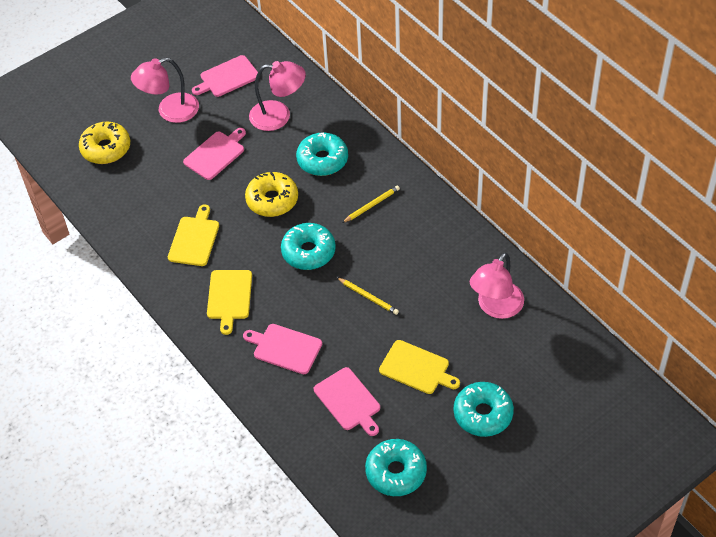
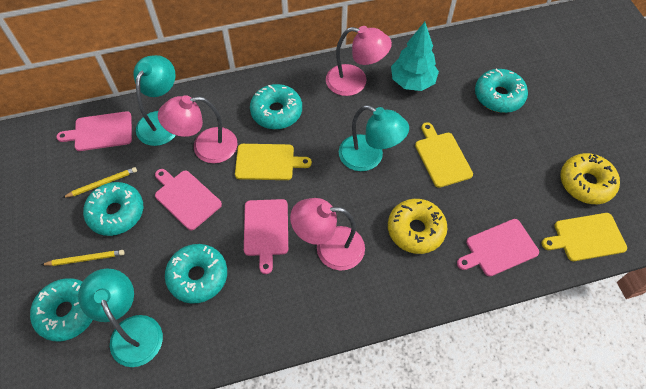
turquoise donut: 4 -> 5
turquoise lamp: 0 -> 3
turquoise tree: 0 -> 1

